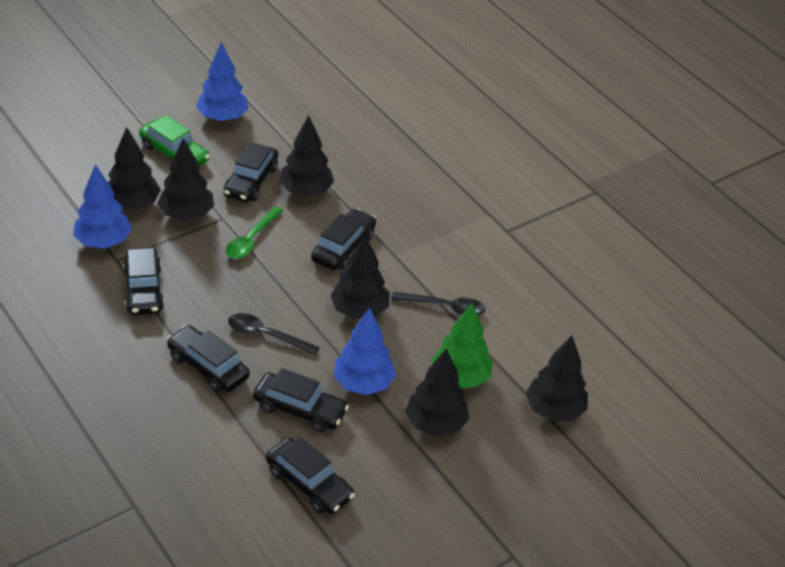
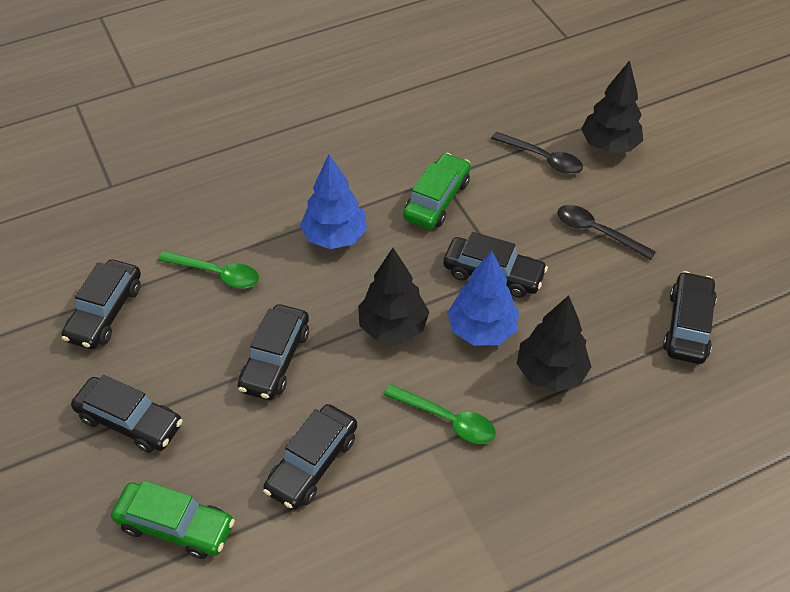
black tree: 6 -> 3
blue tree: 3 -> 2
green car: 1 -> 2
green spoon: 1 -> 2
green tree: 1 -> 0

